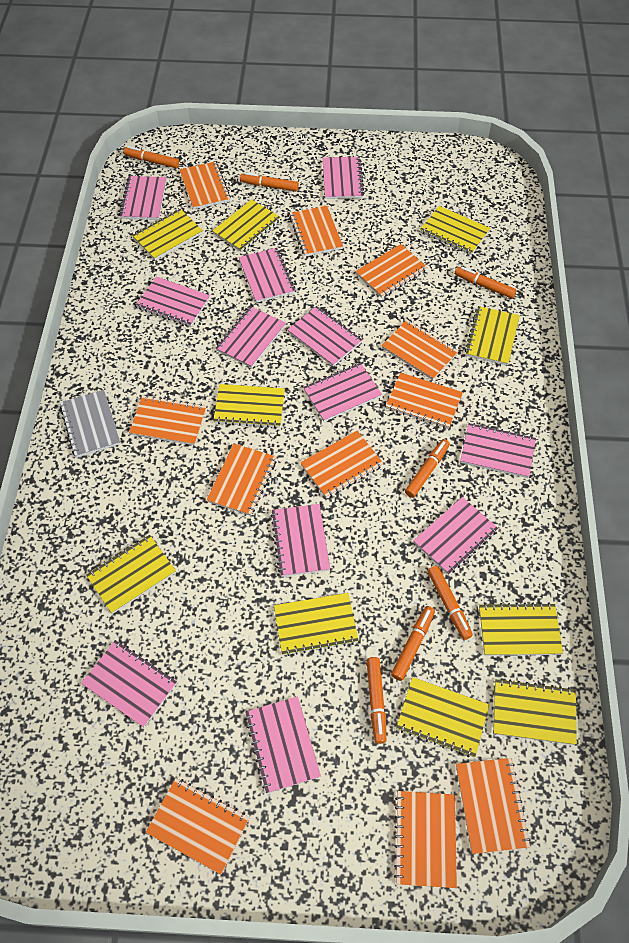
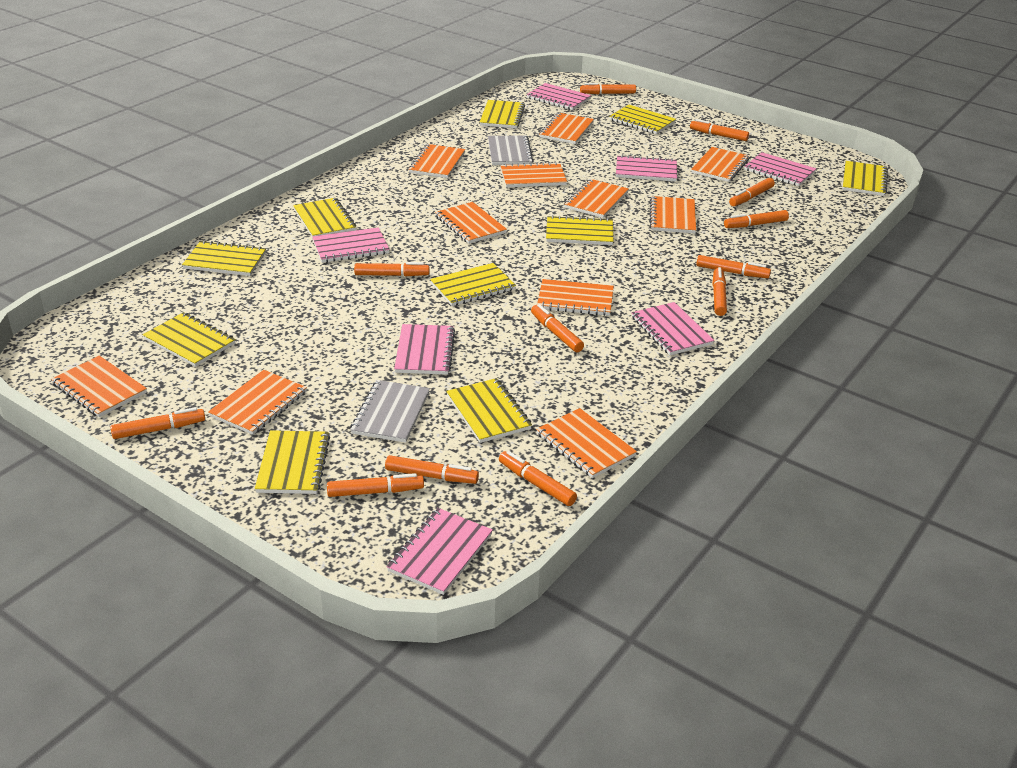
grey notebook: 1 -> 2
orange marker: 7 -> 12
pink notebook: 12 -> 7

